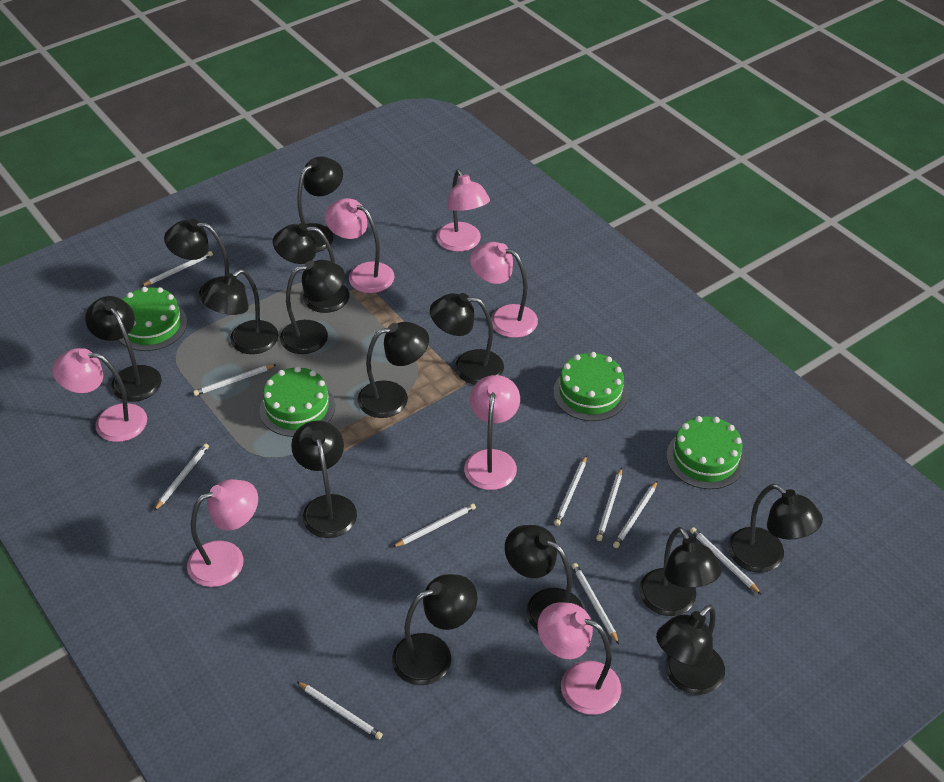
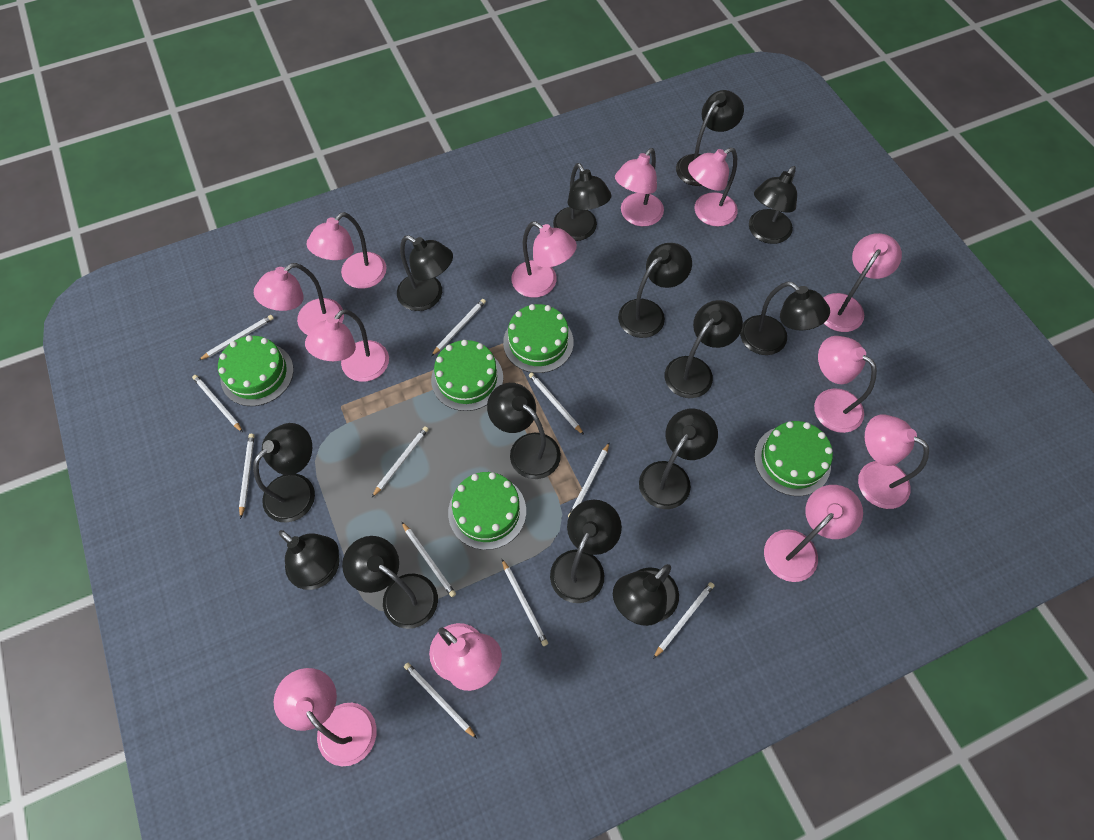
green cake: 4 -> 5
pink lamp: 7 -> 12
white pencil: 10 -> 11

